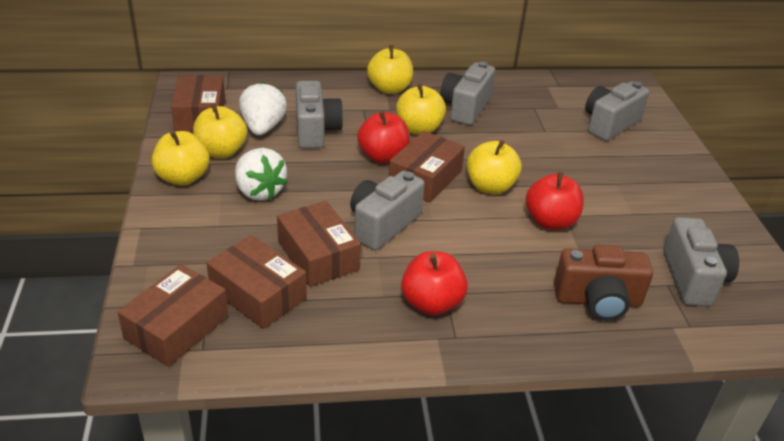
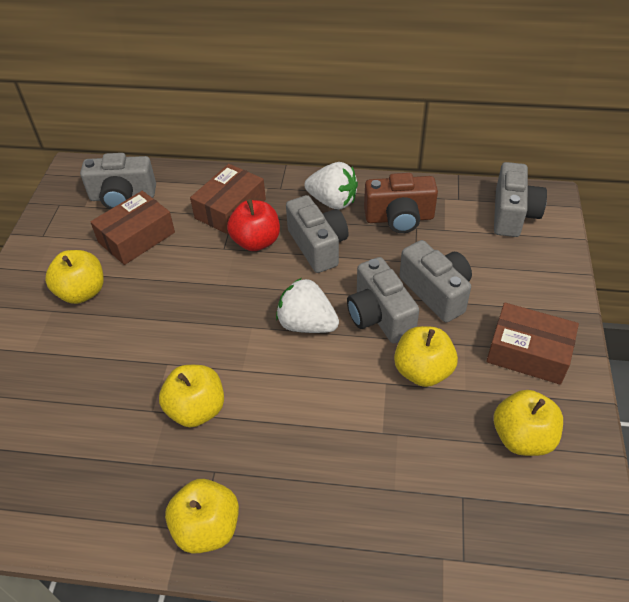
brown box: 5 -> 3
red apple: 3 -> 1

